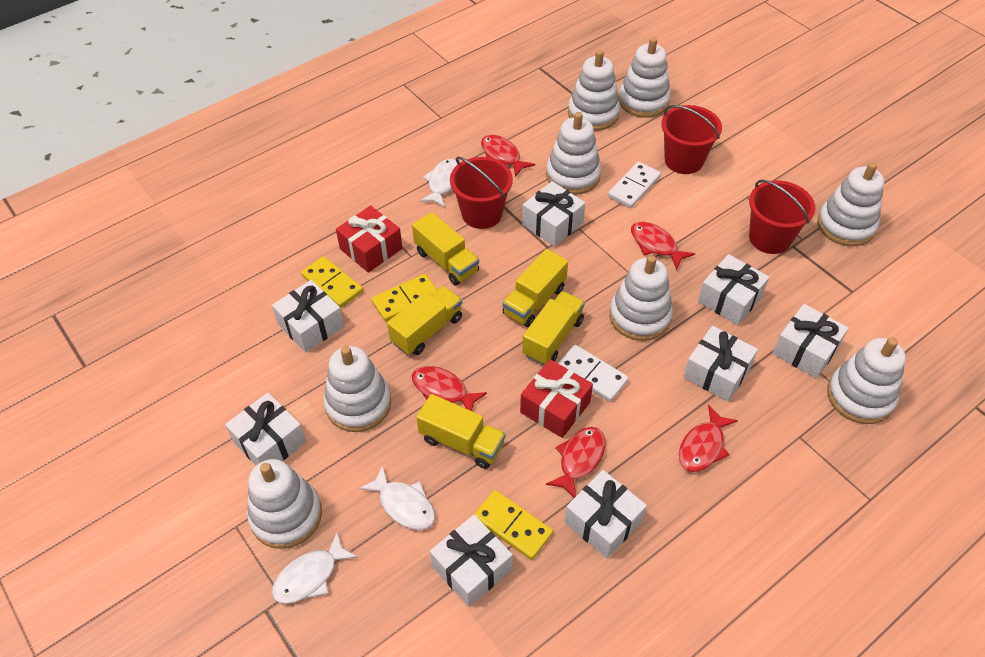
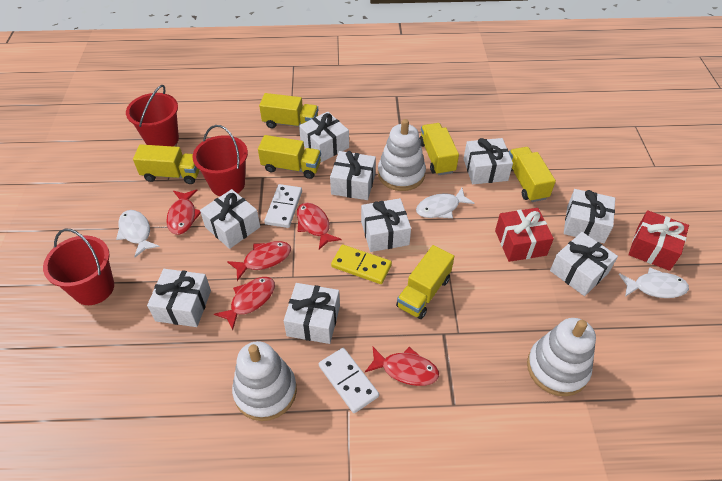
white gift: 8 -> 9
white stacking toy: 8 -> 3
yellow domino: 3 -> 1
yellow truck: 5 -> 6

